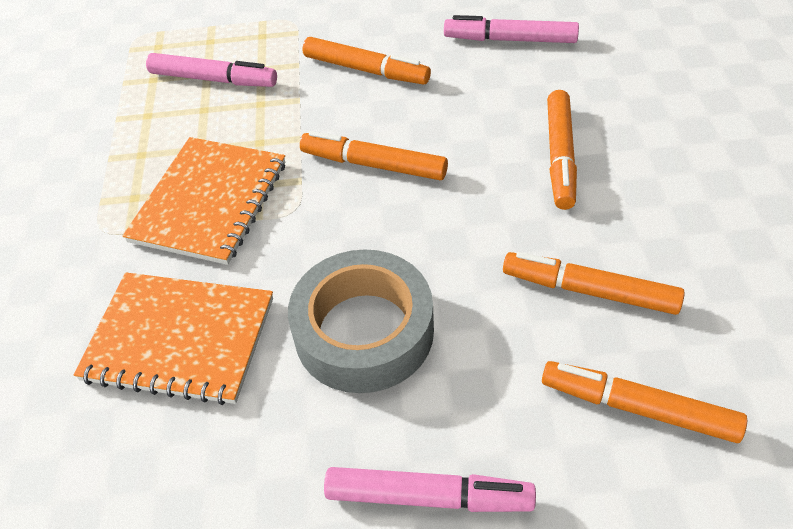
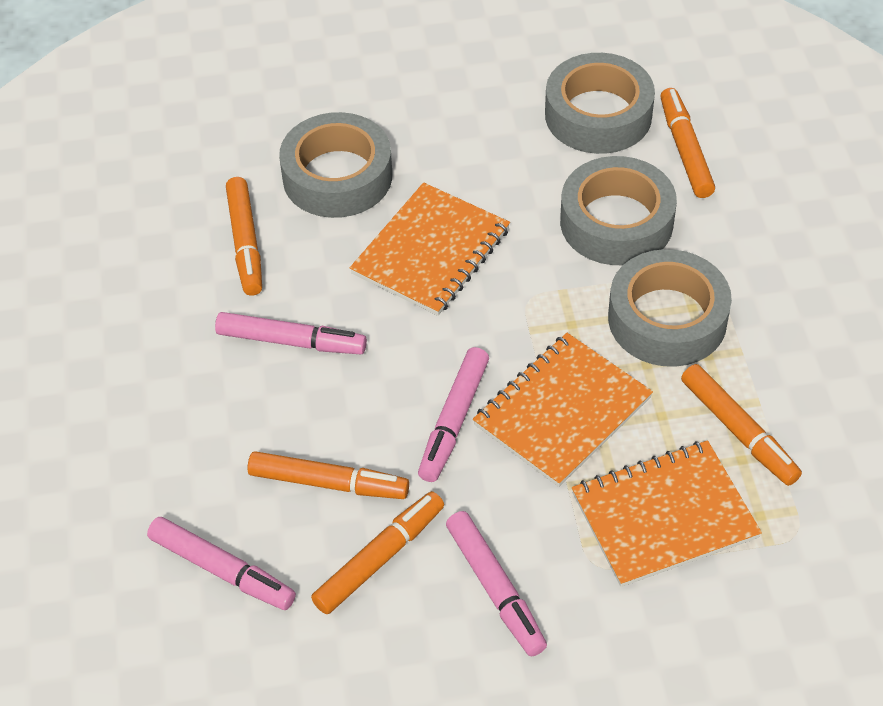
grey tape: 1 -> 4
orange notebook: 2 -> 3
pink marker: 3 -> 4

